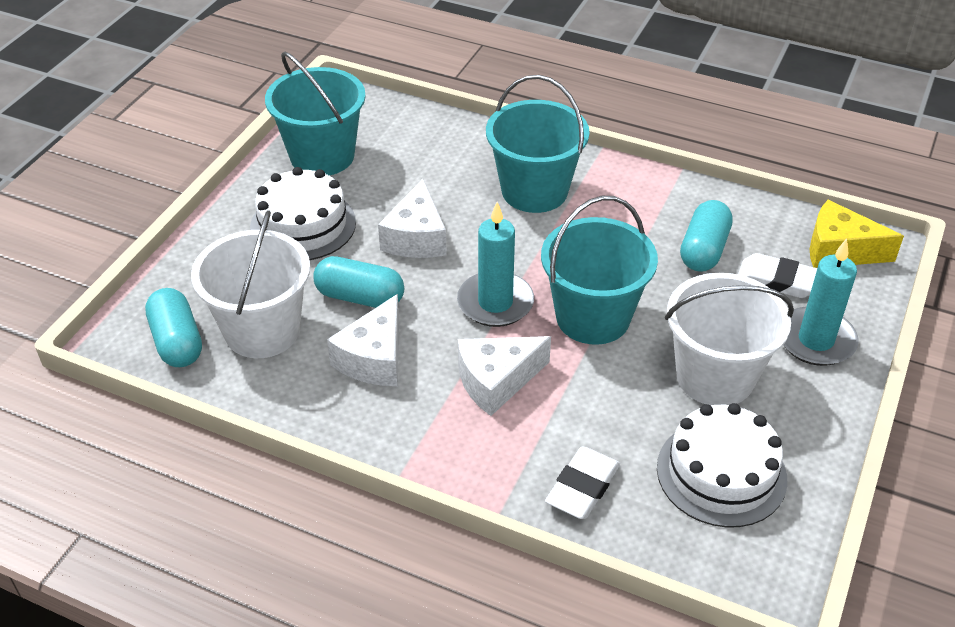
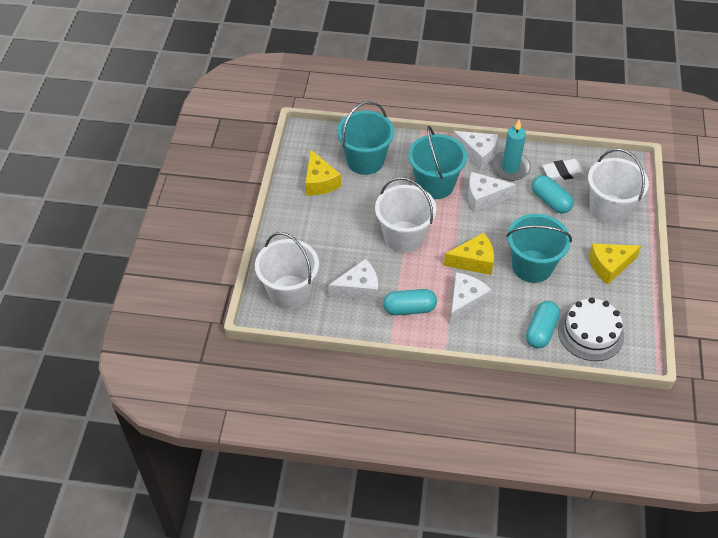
turquoise candle: 2 -> 1
white bucket: 2 -> 3
white cake: 2 -> 1
white cheese: 3 -> 4
white eraser: 2 -> 1
yellow cheese: 1 -> 3

